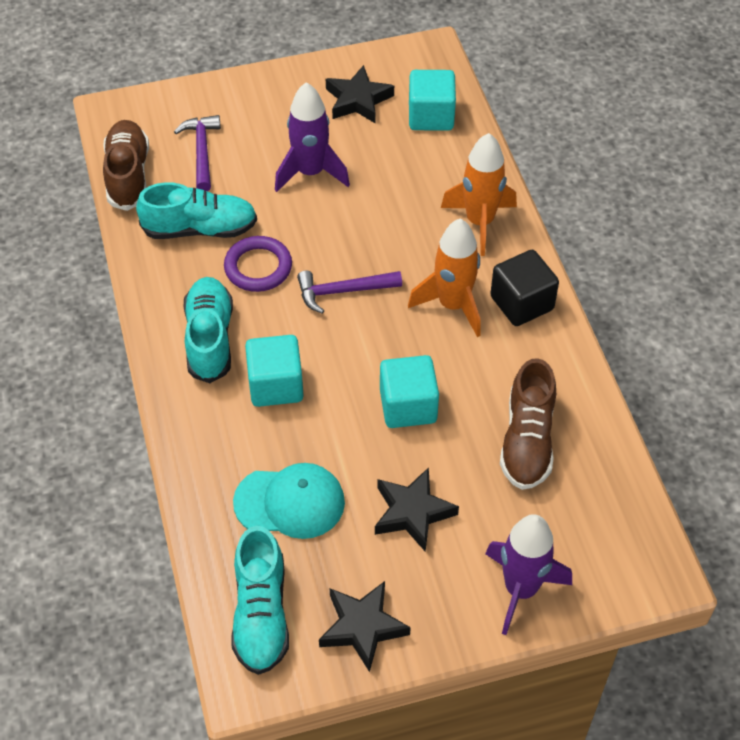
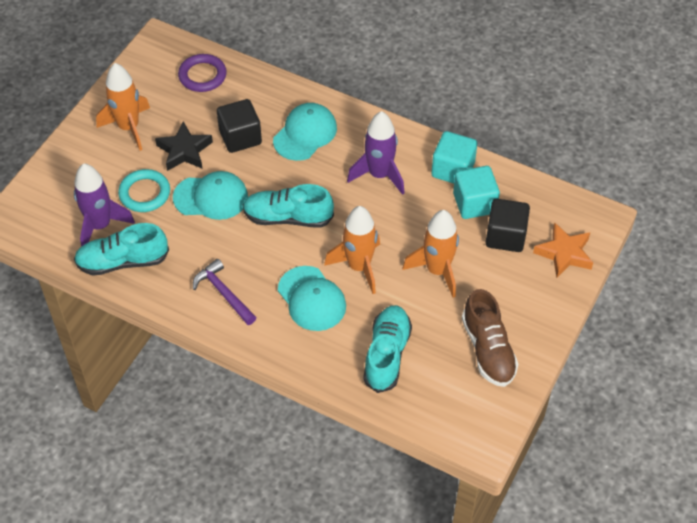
black cube: 1 -> 2
black star: 3 -> 1
brown shoe: 2 -> 1
orange rocket: 2 -> 3
orange star: 0 -> 1
purple hammer: 2 -> 1
turquoise cap: 1 -> 3
turquoise cube: 3 -> 2
turquoise ring: 0 -> 1

